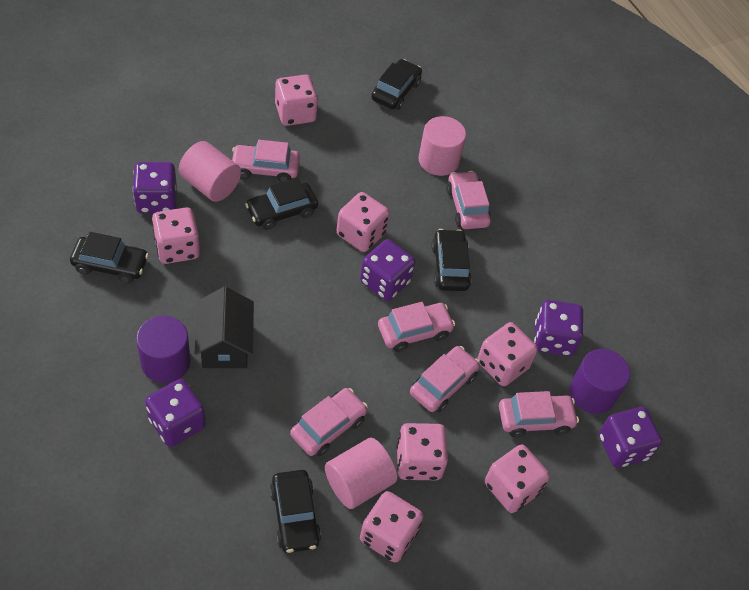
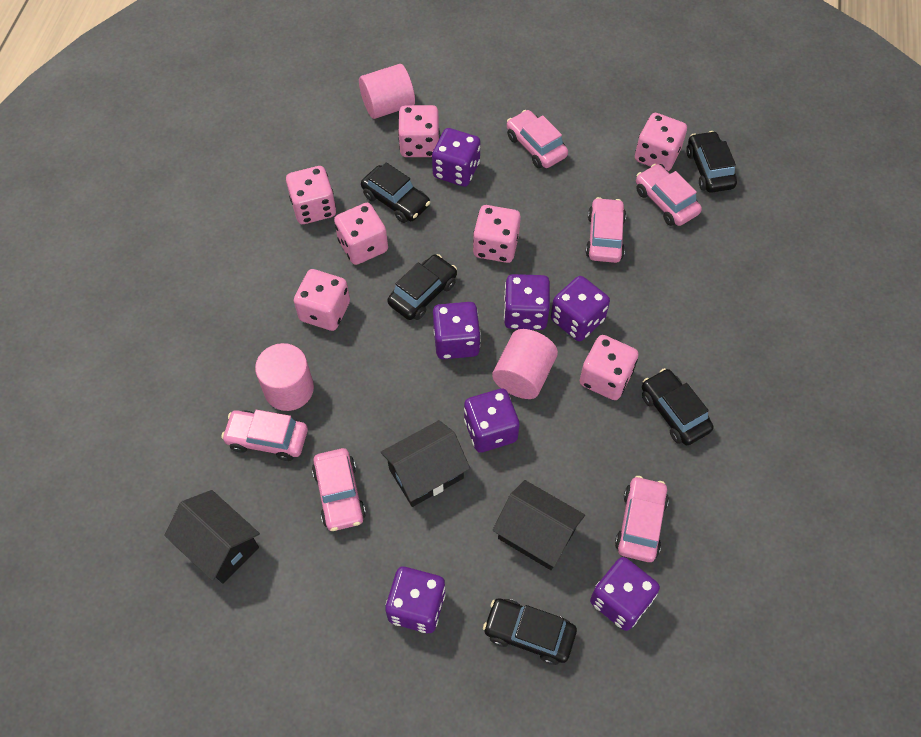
black house: 1 -> 3
purple cylinder: 2 -> 0
purple dice: 5 -> 7

